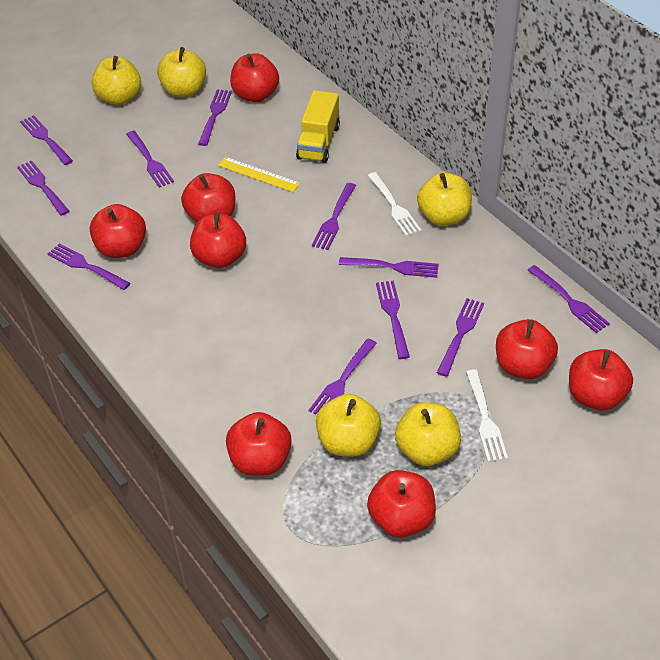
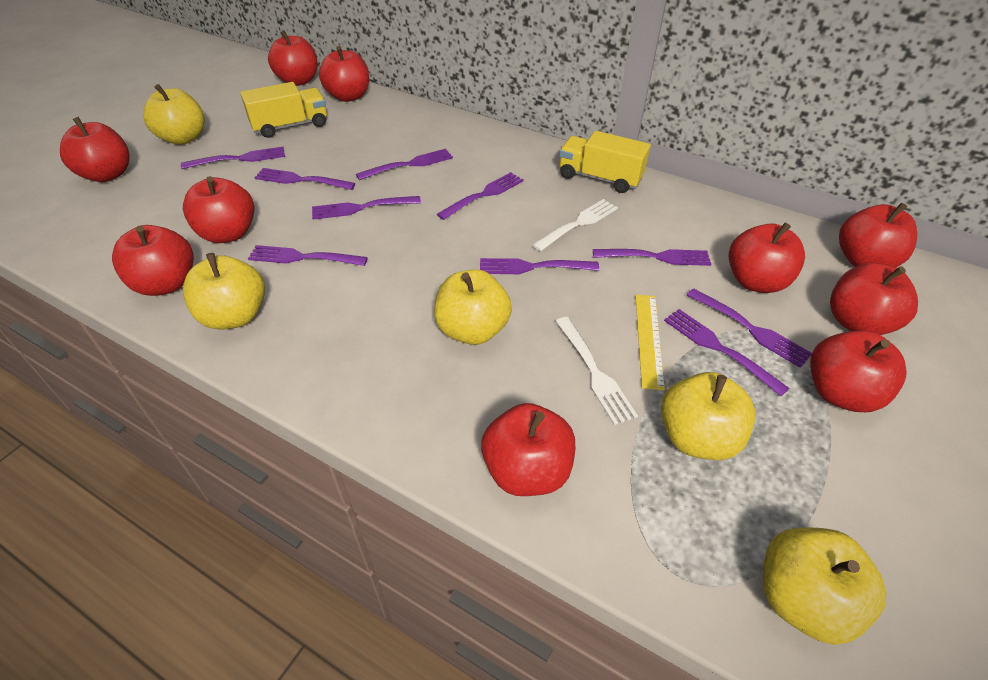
purple fork: 11 -> 10
red apple: 8 -> 10
yellow truck: 1 -> 2

